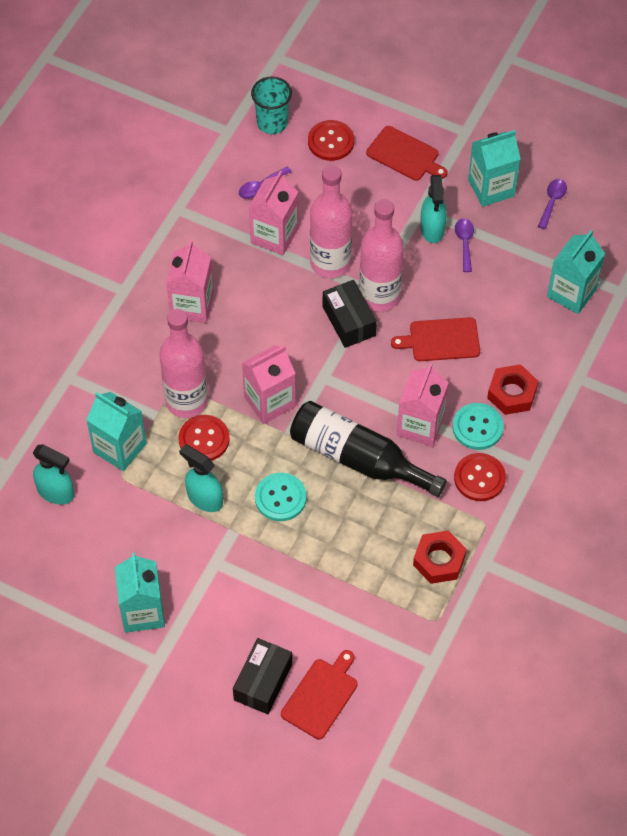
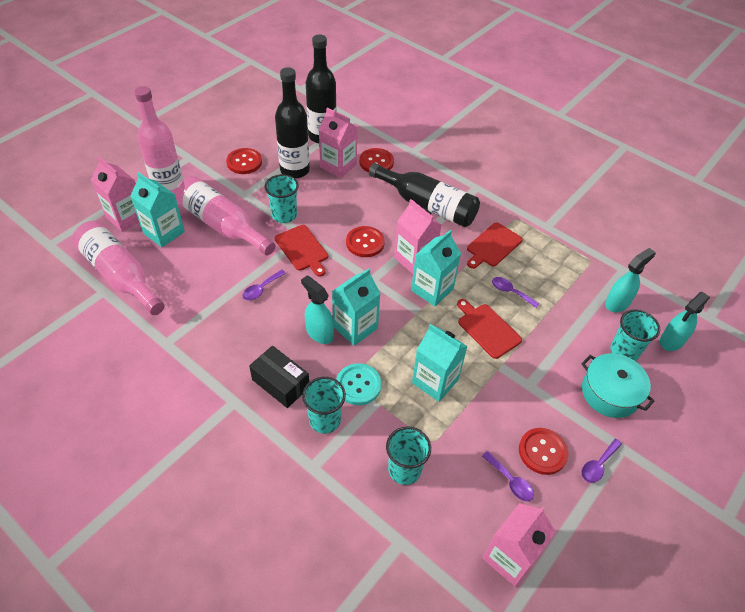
black bottle: 1 -> 3
black box: 2 -> 1
purple spoon: 3 -> 4
red button: 3 -> 4
red nut: 2 -> 0
turquoise button: 2 -> 1
turquoise cup: 1 -> 4
turquoise pot: 0 -> 1

